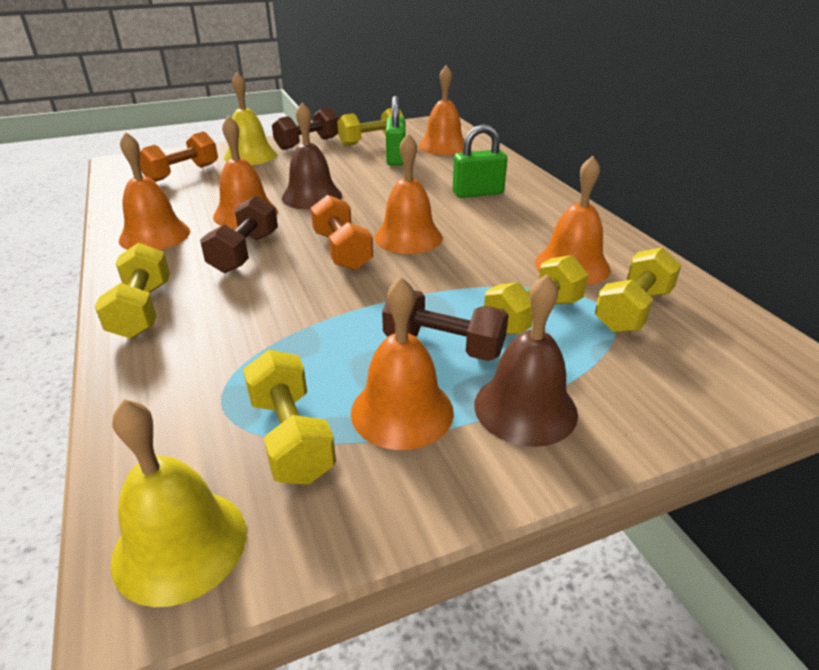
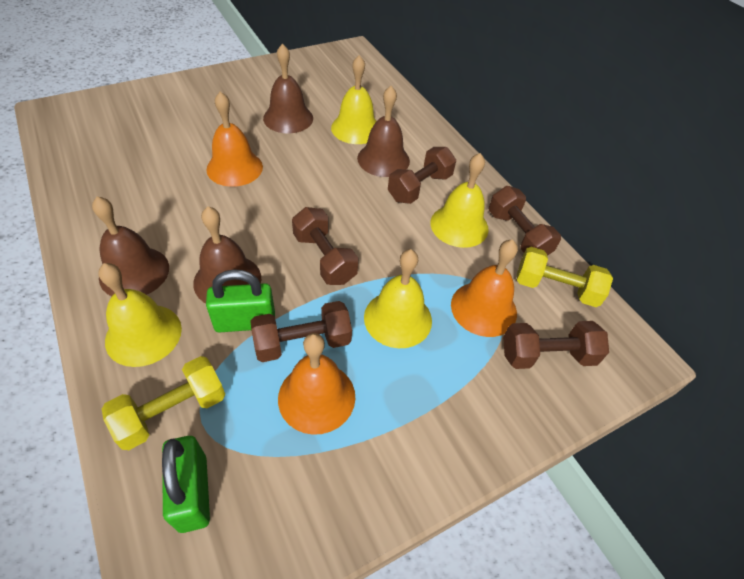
brown bell: 2 -> 4
brown dumbbell: 3 -> 5
orange bell: 6 -> 3
orange dumbbell: 2 -> 0
yellow bell: 2 -> 4
yellow dumbbell: 5 -> 2

